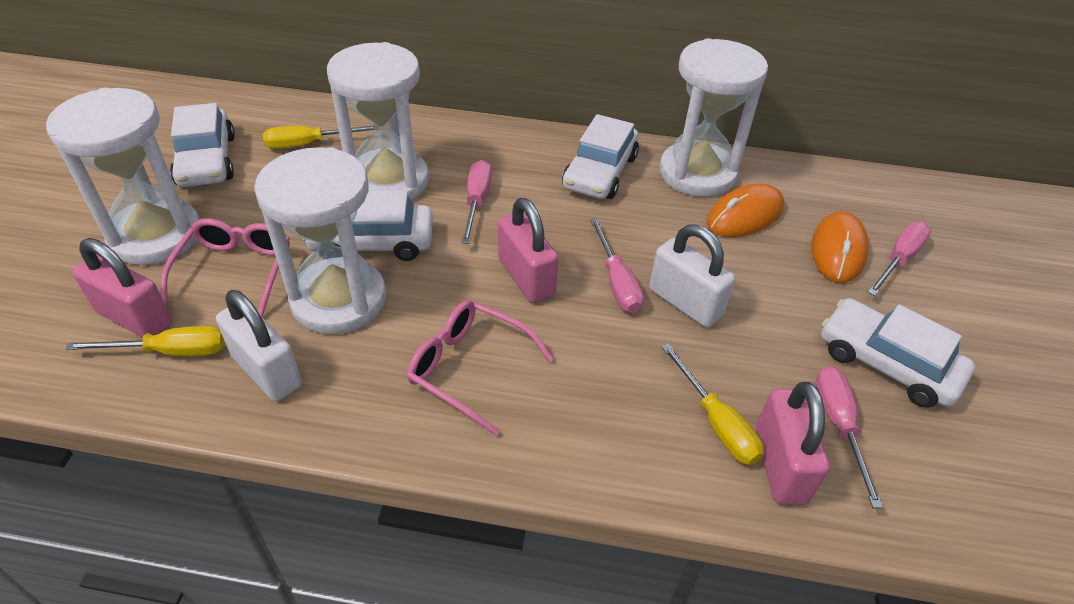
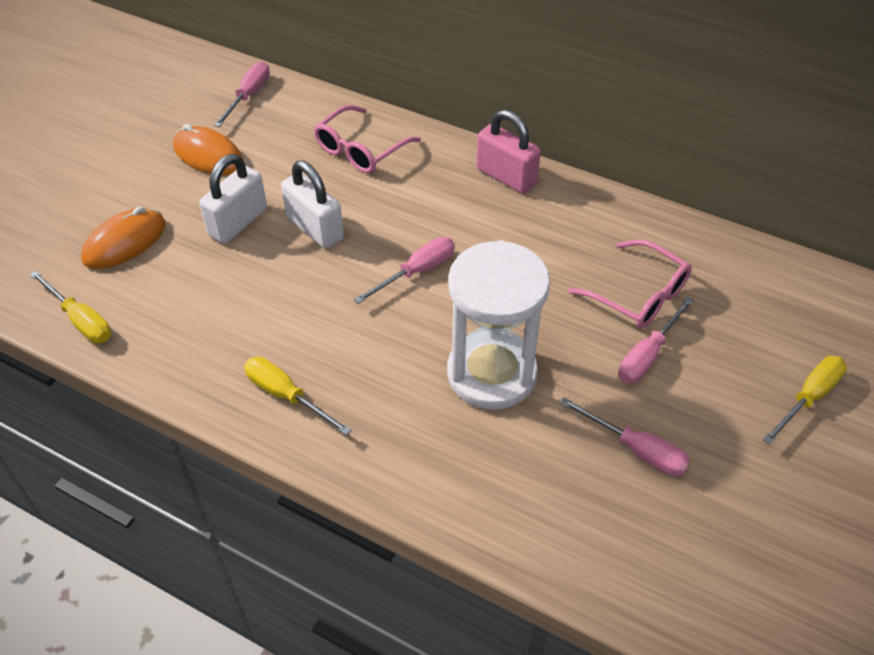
pink padlock: 3 -> 1
white car: 4 -> 0
white hourglass: 4 -> 1

